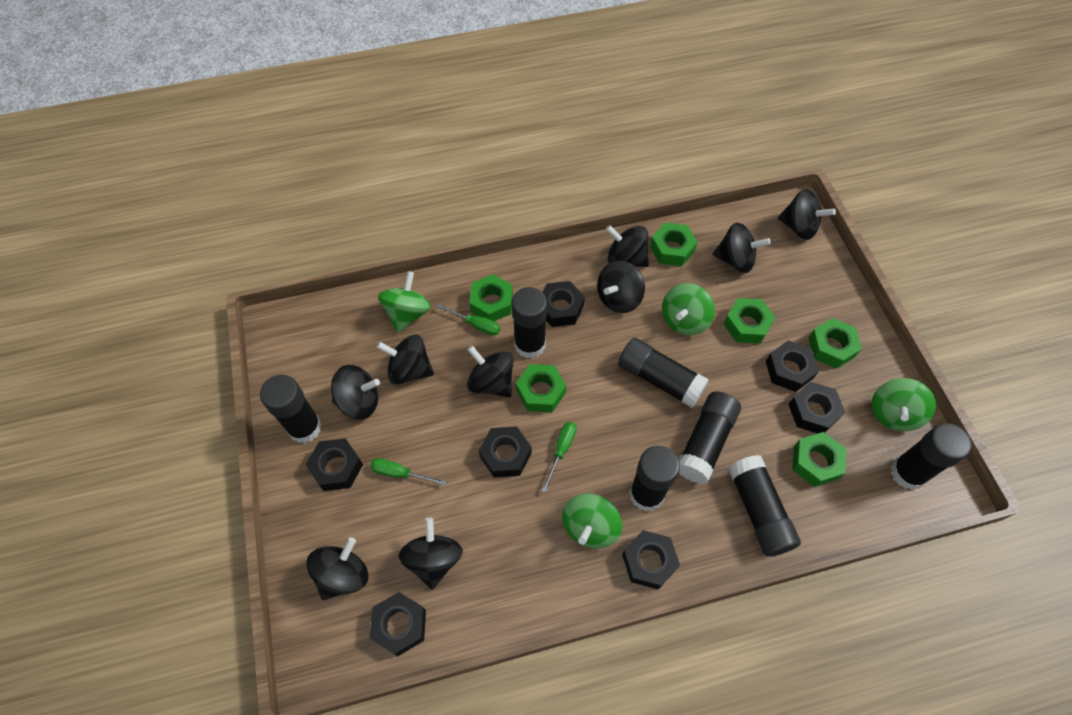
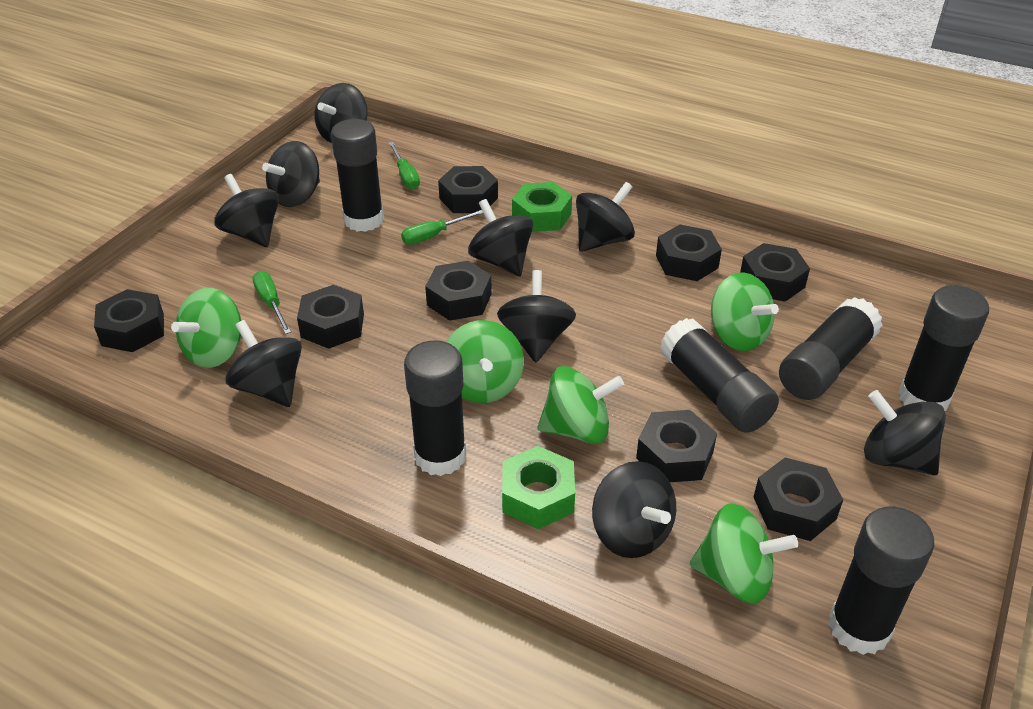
black glue stick: 7 -> 6
black nut: 7 -> 8
green nut: 6 -> 2
green spinning top: 4 -> 5

